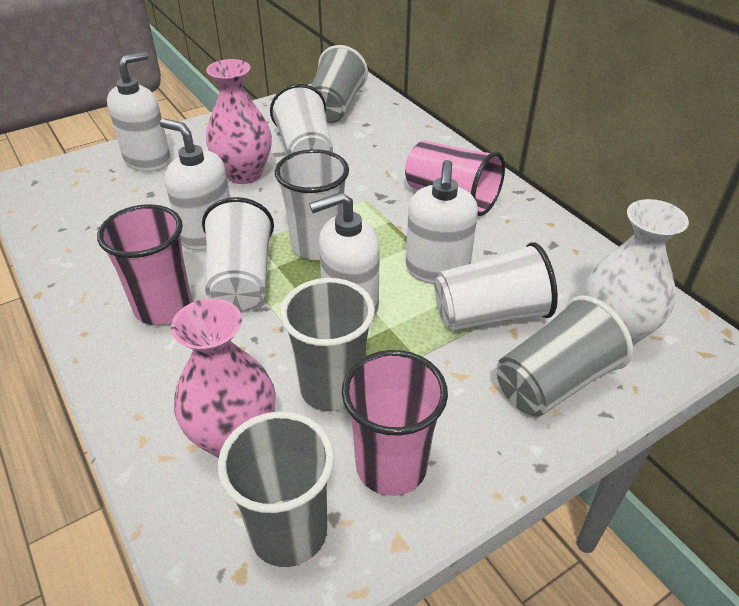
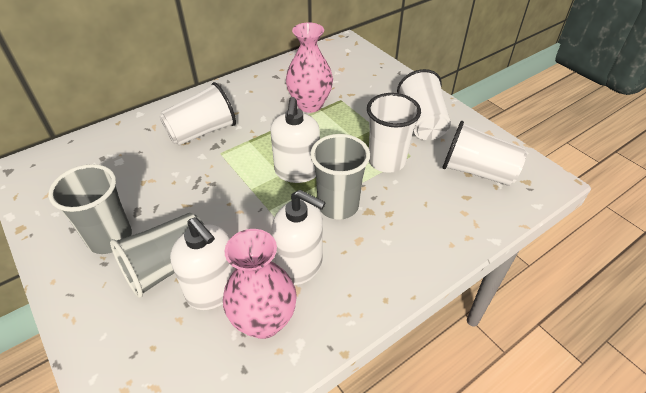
grey cup: 4 -> 3
pink cup: 3 -> 0
white soap dispenser: 4 -> 3
white vase: 1 -> 0

